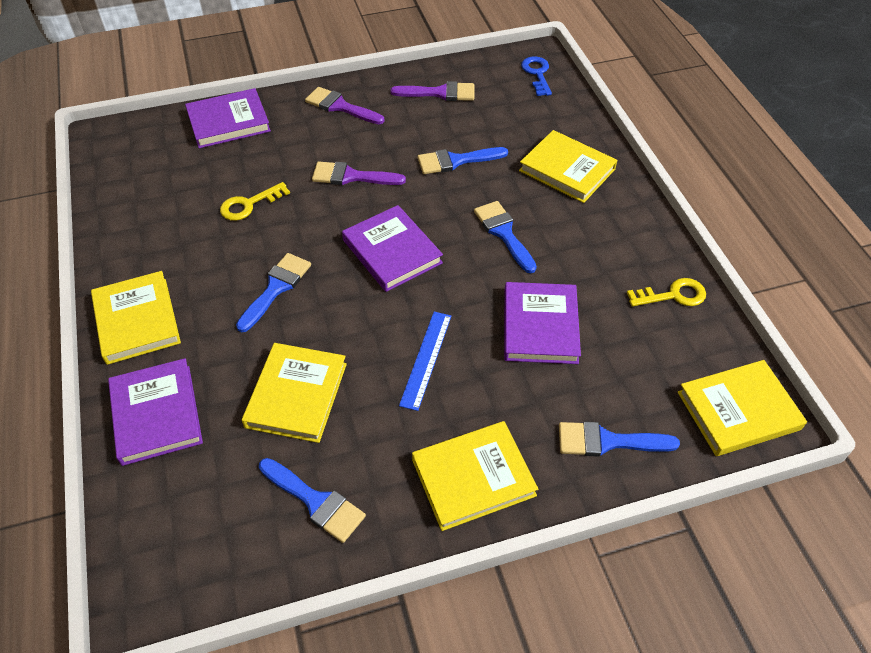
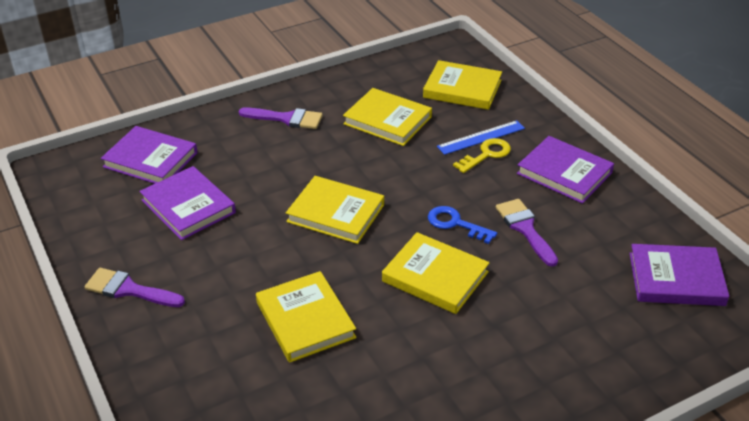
blue brush: 5 -> 0
yellow key: 2 -> 1

